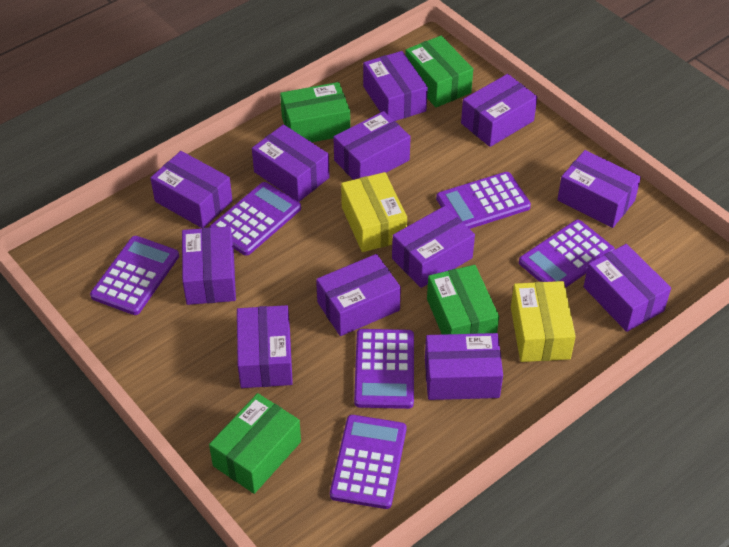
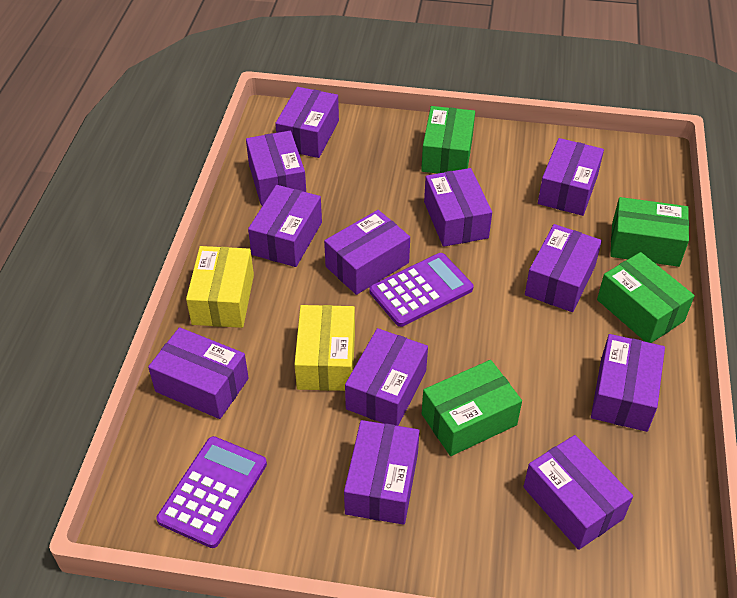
purple calculator: 6 -> 2

